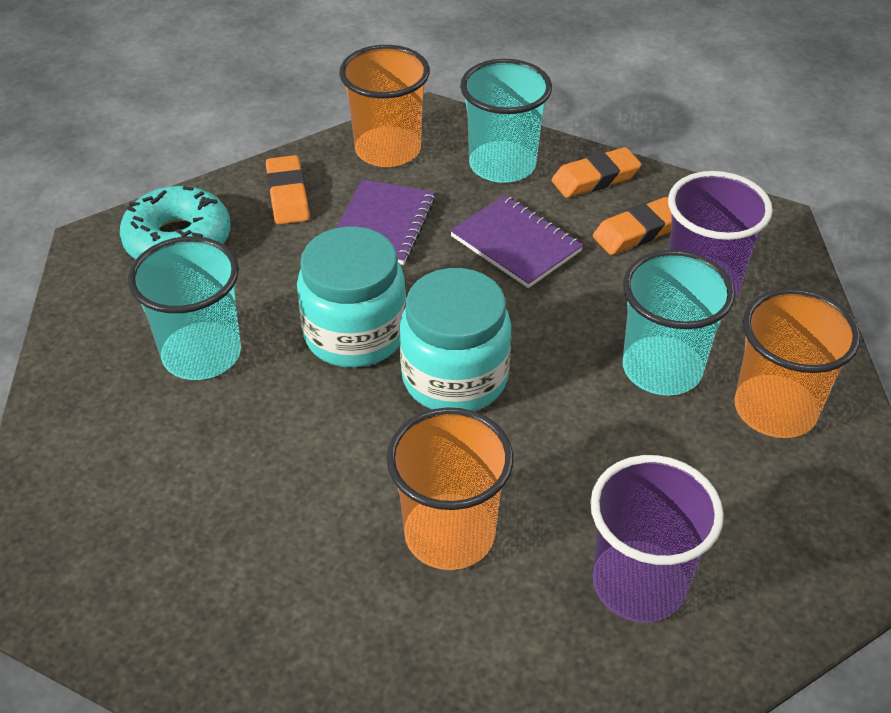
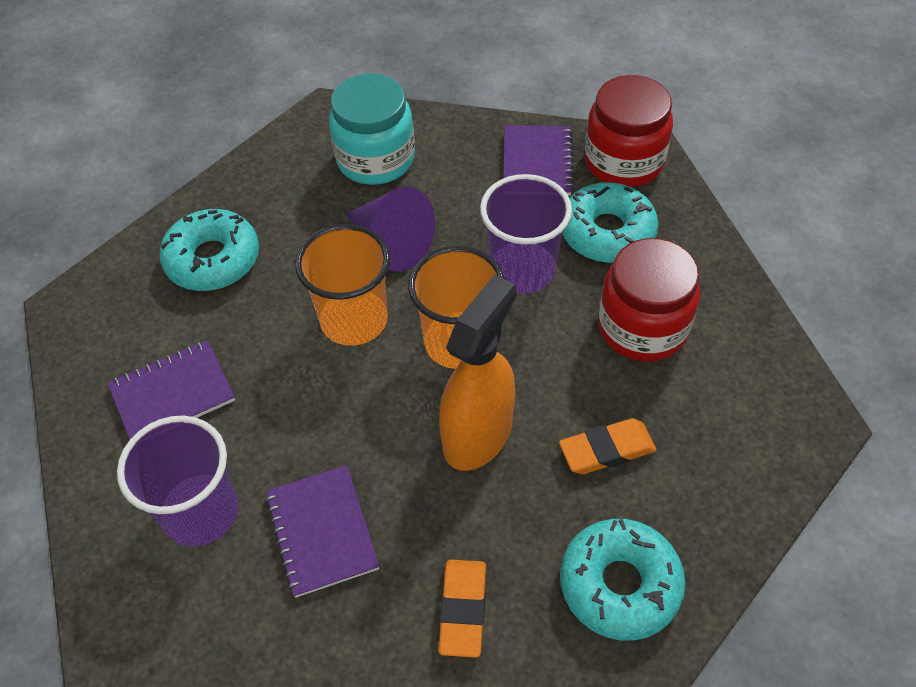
orange cup: 3 -> 2
orange eraser: 3 -> 2
orange spray bottle: 0 -> 1
purple cone: 0 -> 1
purple notebook: 2 -> 3
red jar: 0 -> 2
turquoise cup: 3 -> 0
turquoise donut: 1 -> 3
turquoise jar: 2 -> 1

